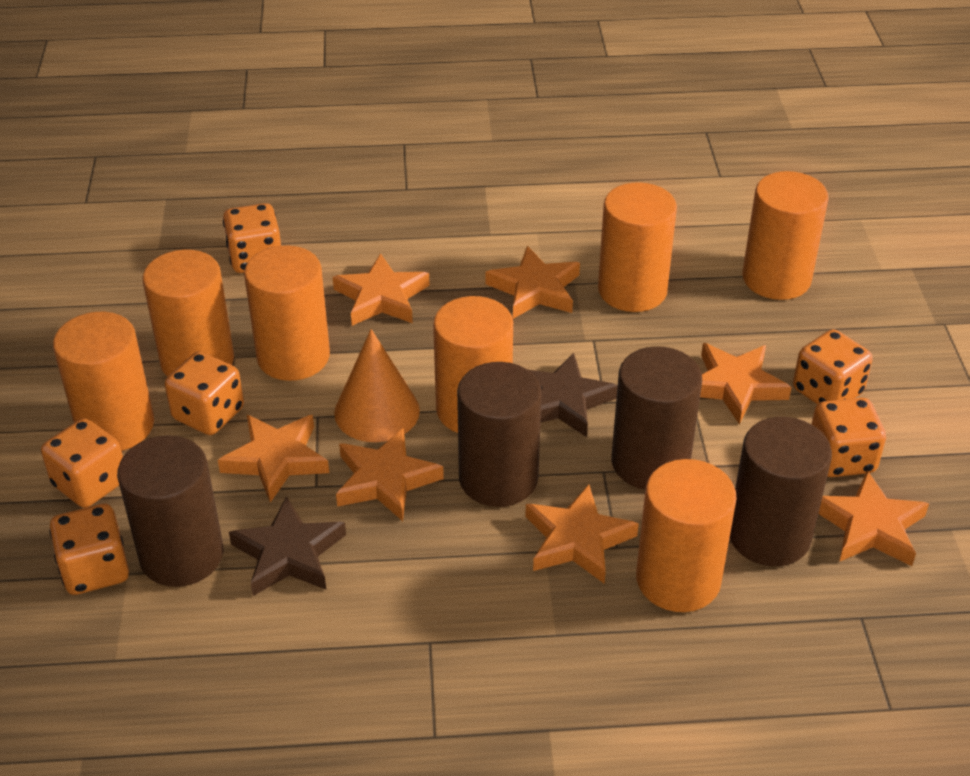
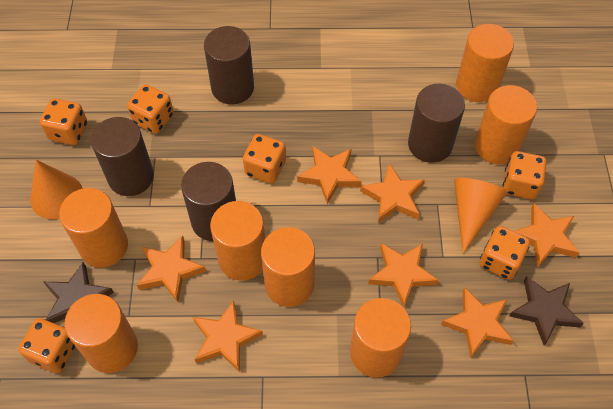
orange cone: 1 -> 2

